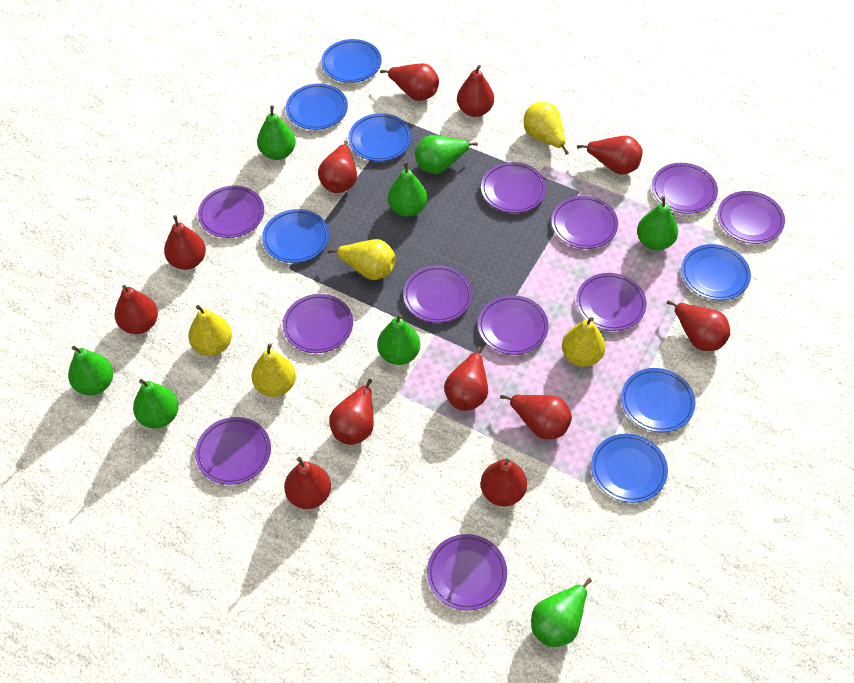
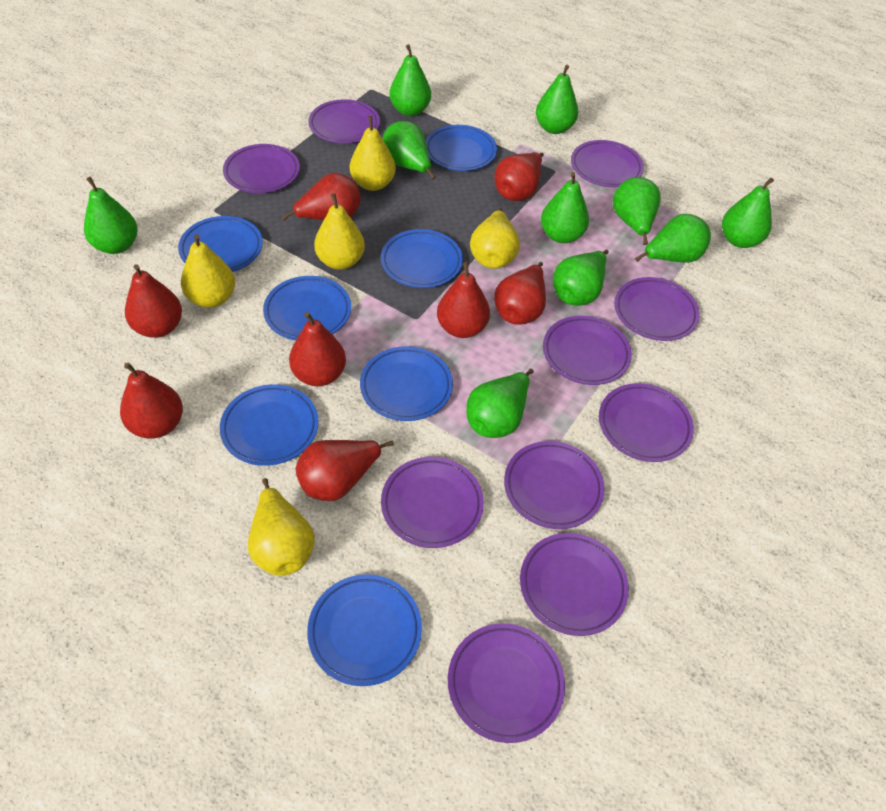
green pear: 8 -> 10
purple plate: 11 -> 10
red pear: 12 -> 8

